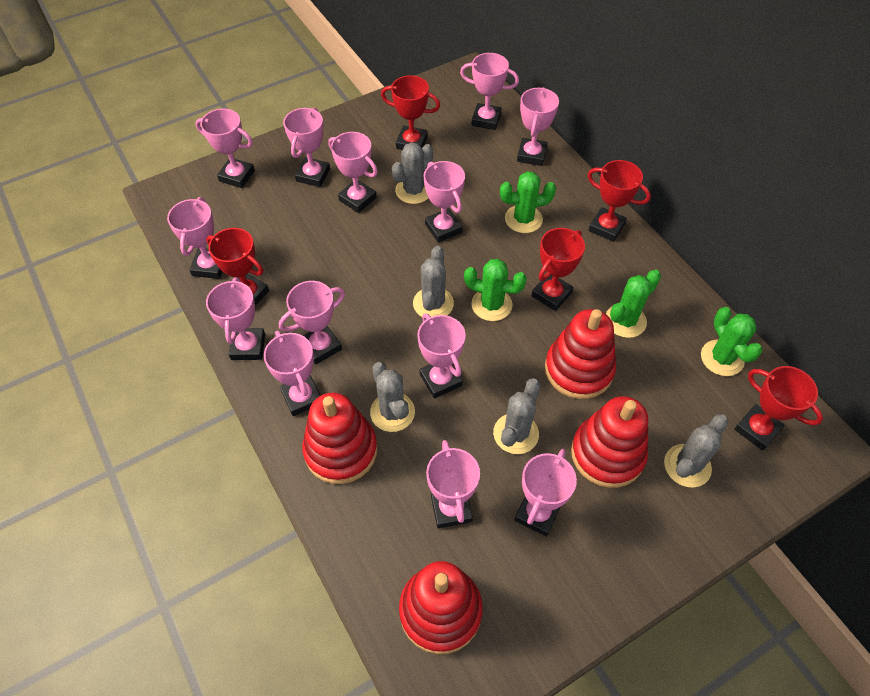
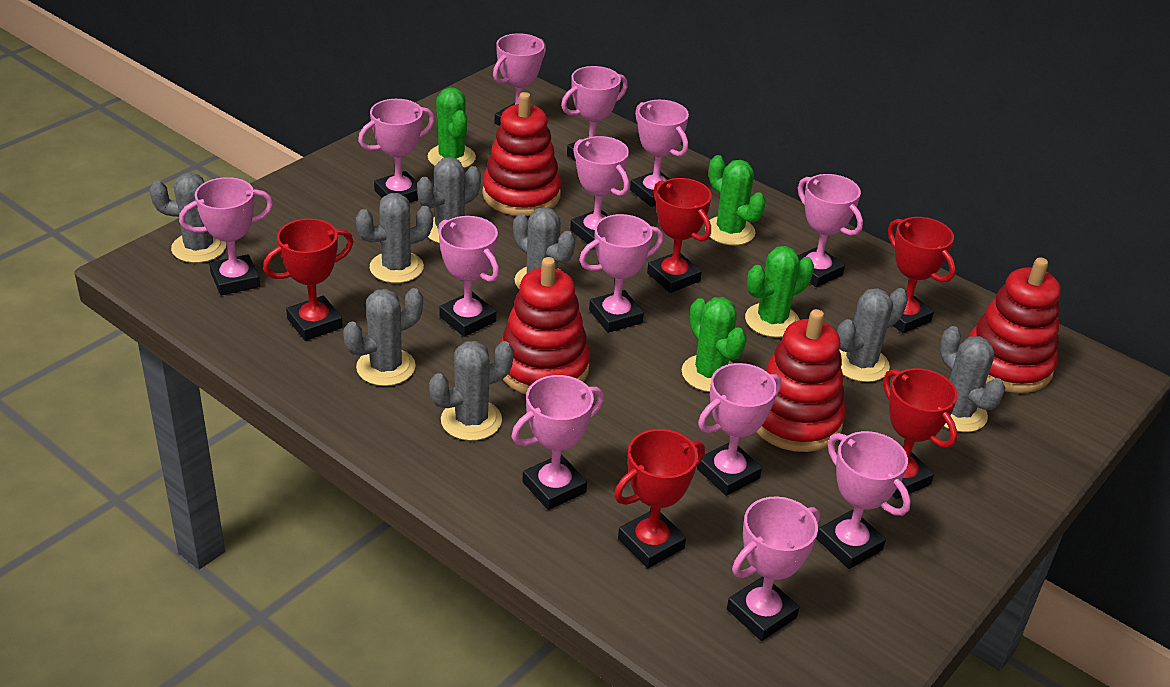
grey cactus: 5 -> 8

